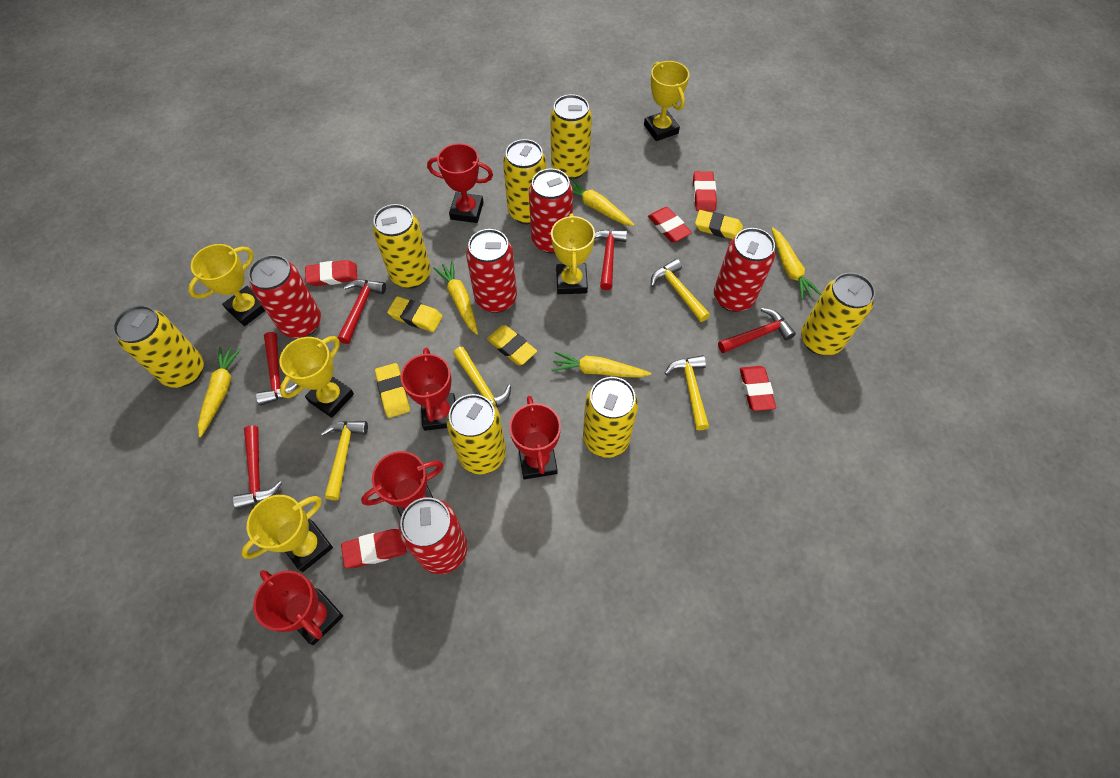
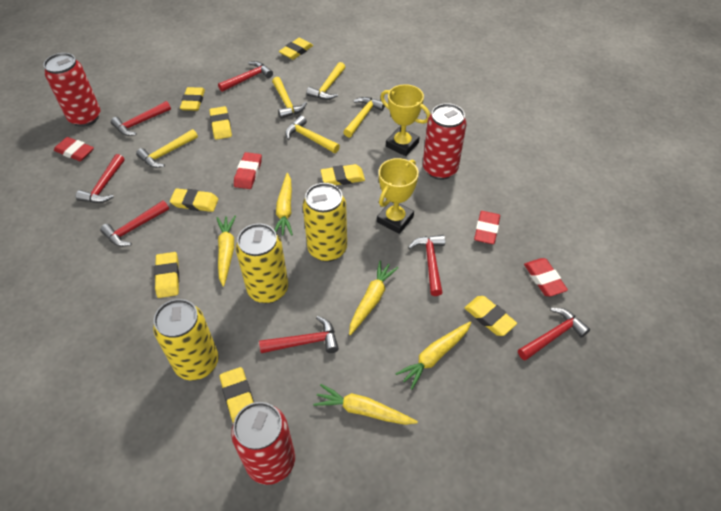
red can: 5 -> 3
red eraser: 5 -> 4
red hammer: 5 -> 7
red trophy: 5 -> 0
yellow can: 7 -> 3
yellow eraser: 4 -> 8
yellow hammer: 4 -> 5
yellow trophy: 5 -> 2

